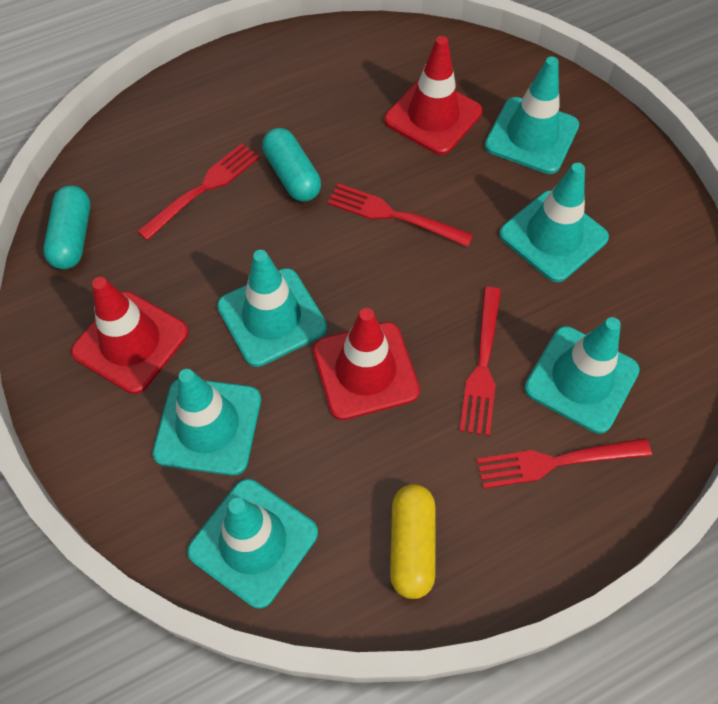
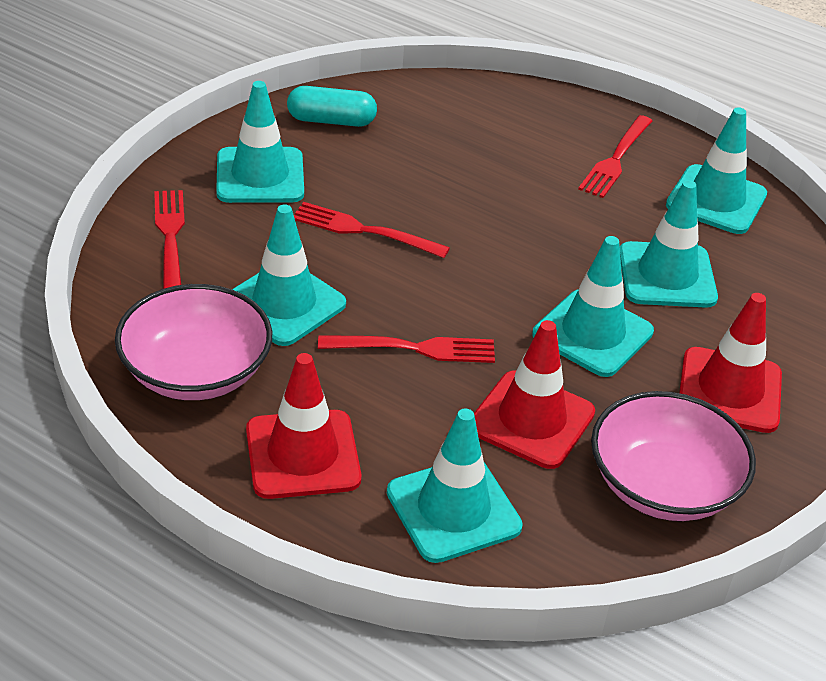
pink bowl: 0 -> 2
turquoise capsule: 2 -> 1
yellow capsule: 1 -> 0

